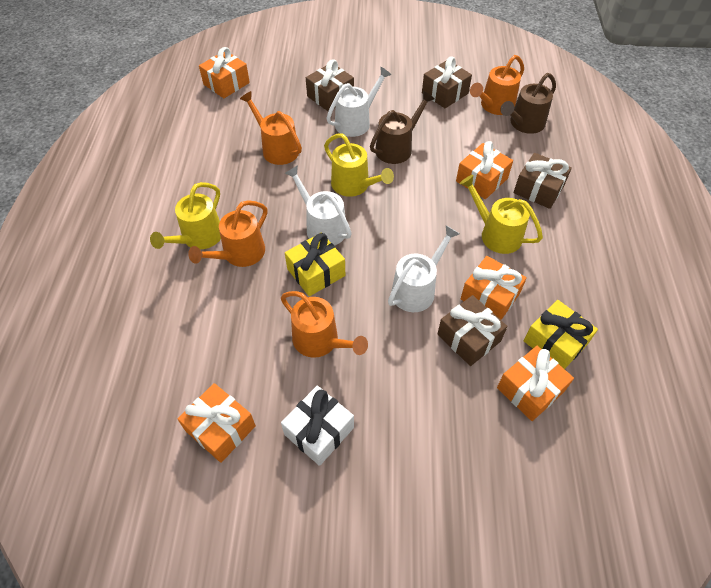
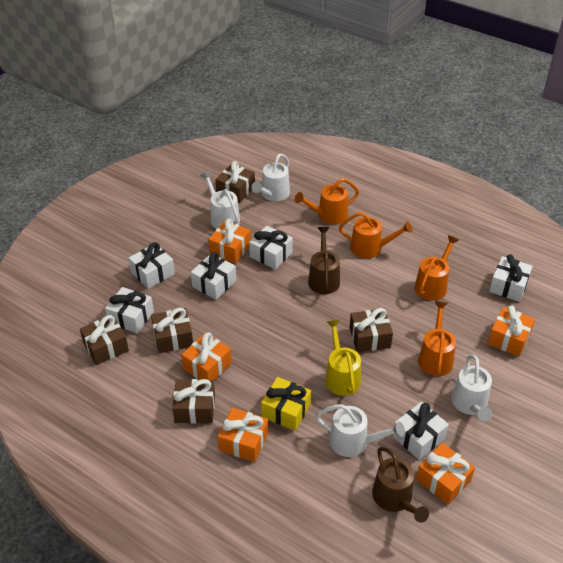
brown gift: 4 -> 5
white gift: 1 -> 6
white watering can: 3 -> 4
yellow gift: 2 -> 1
yellow watering can: 3 -> 1

